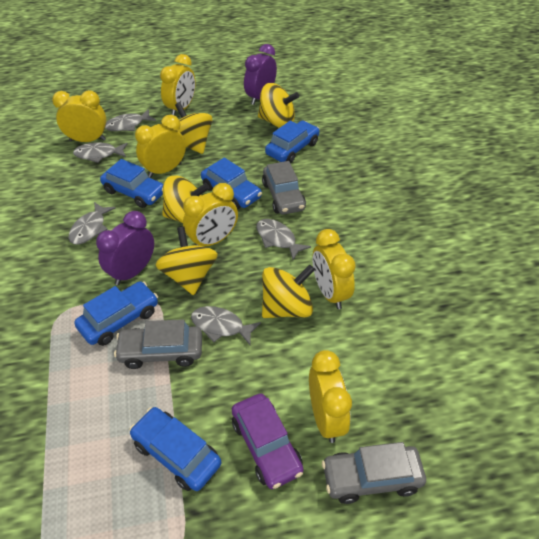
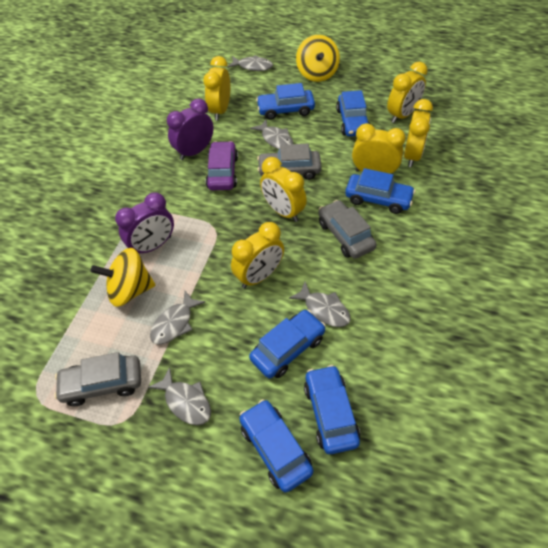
blue car: 5 -> 6
yellow spinning top: 5 -> 2

